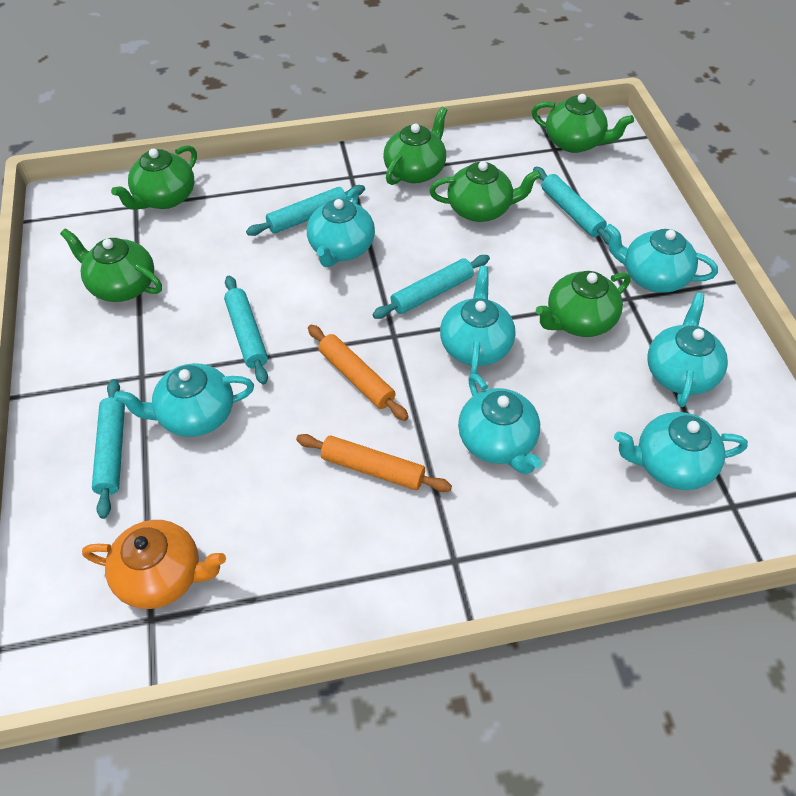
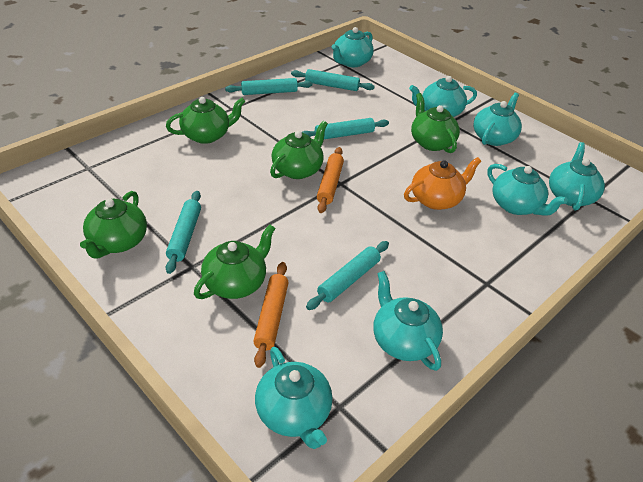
green teapot: 6 -> 5

